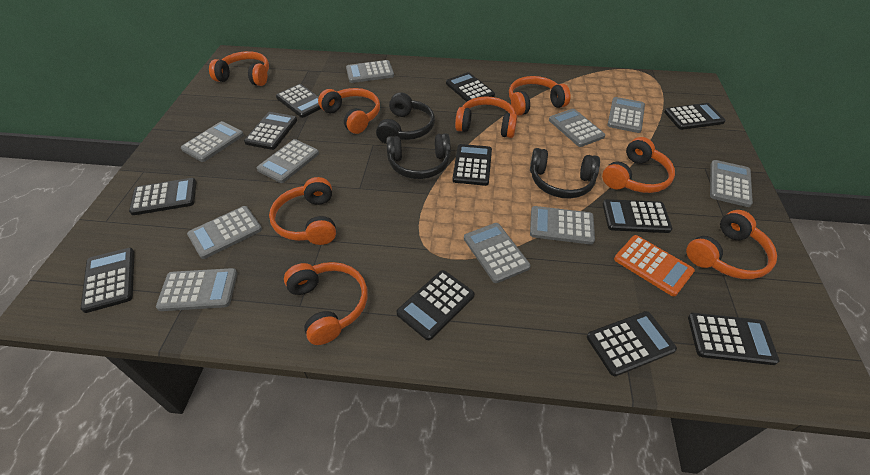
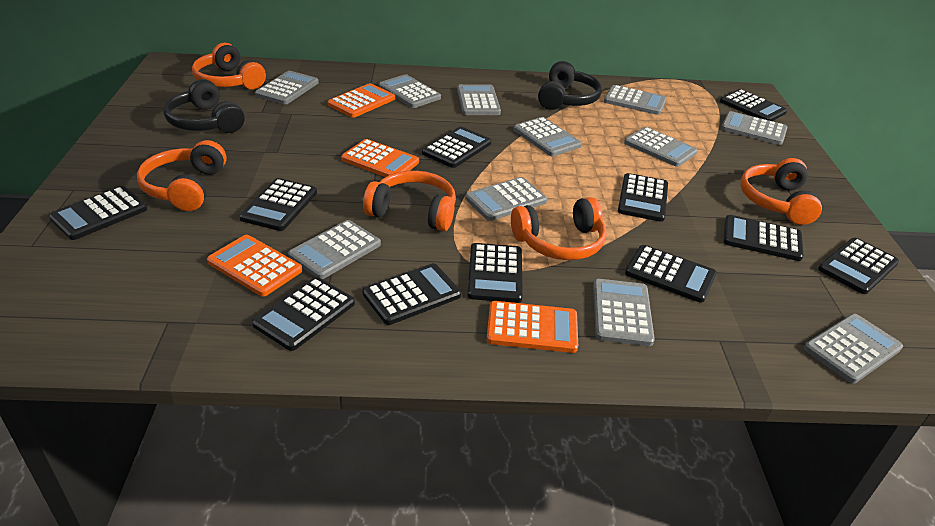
black headphones: 3 -> 2
grey calculator: 10 -> 11
orange calculator: 1 -> 4
orange headphones: 8 -> 5

